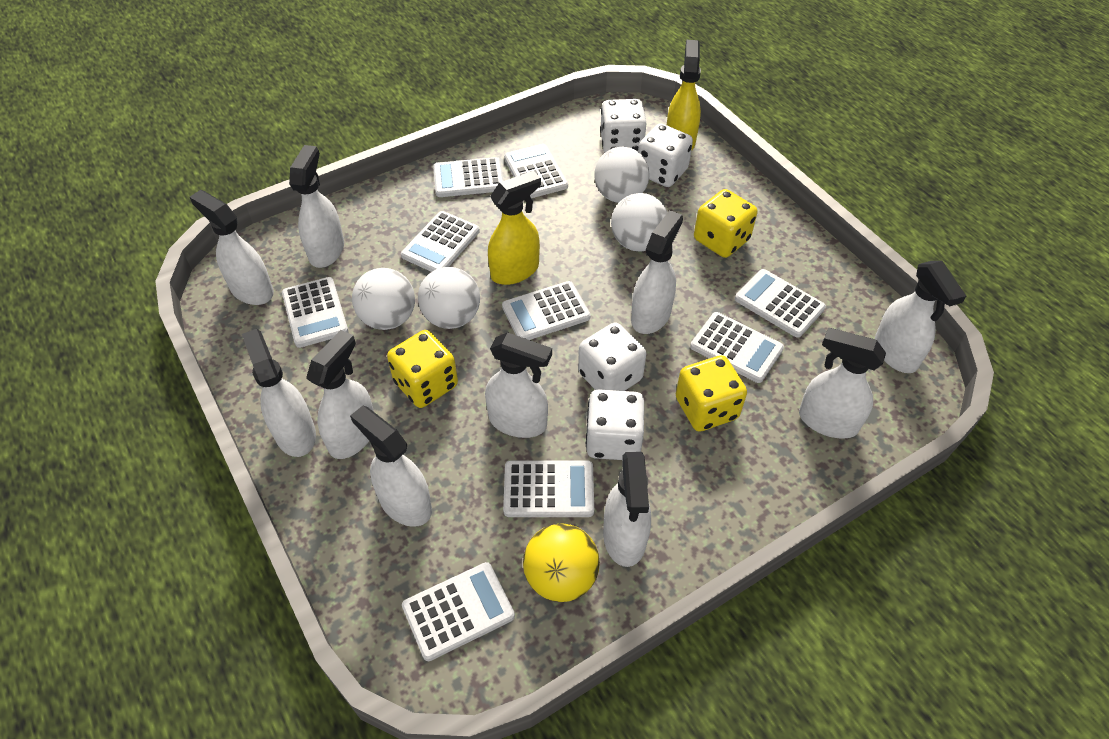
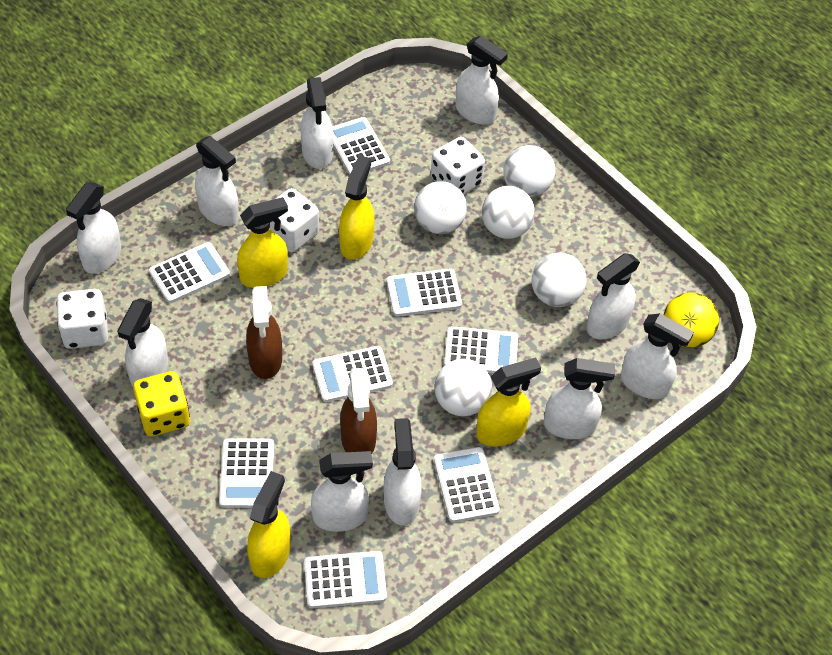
brown spray bottle: 0 -> 2
white ball: 4 -> 5
white calculator: 9 -> 8
white dice: 4 -> 3
yellow dice: 3 -> 1
yellow spray bottle: 2 -> 4

